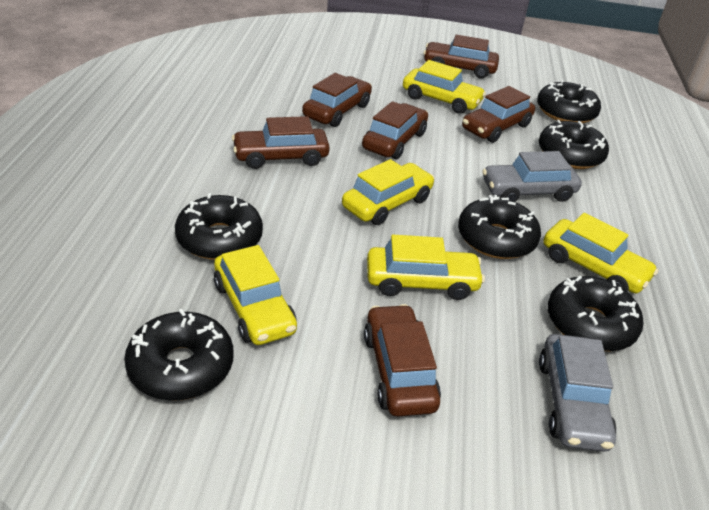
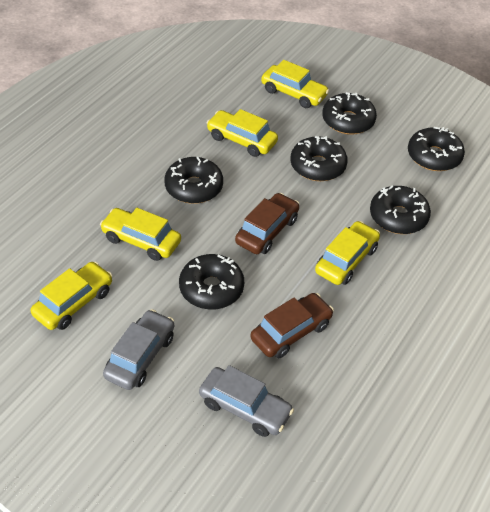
brown car: 6 -> 2

